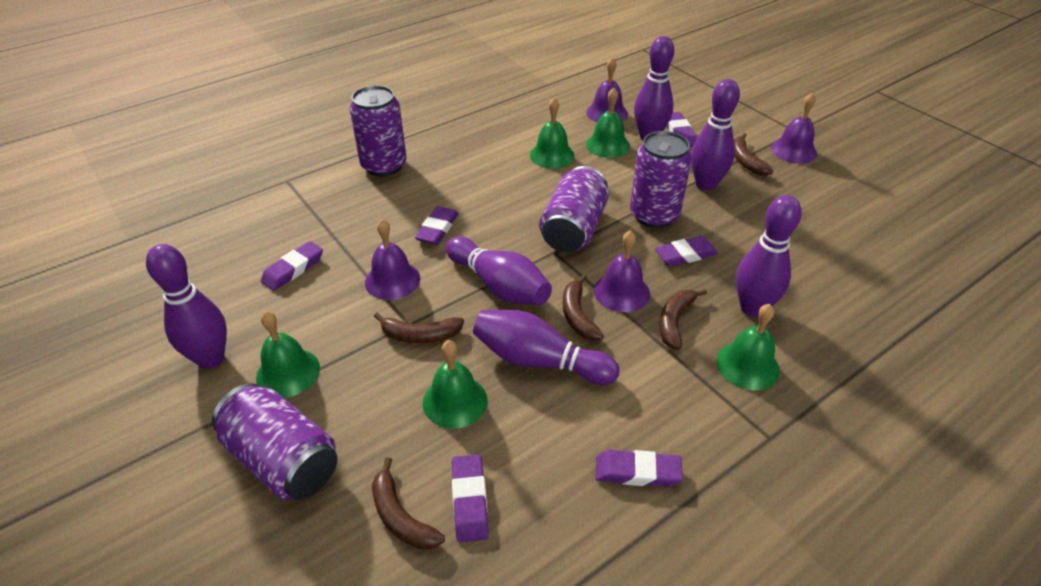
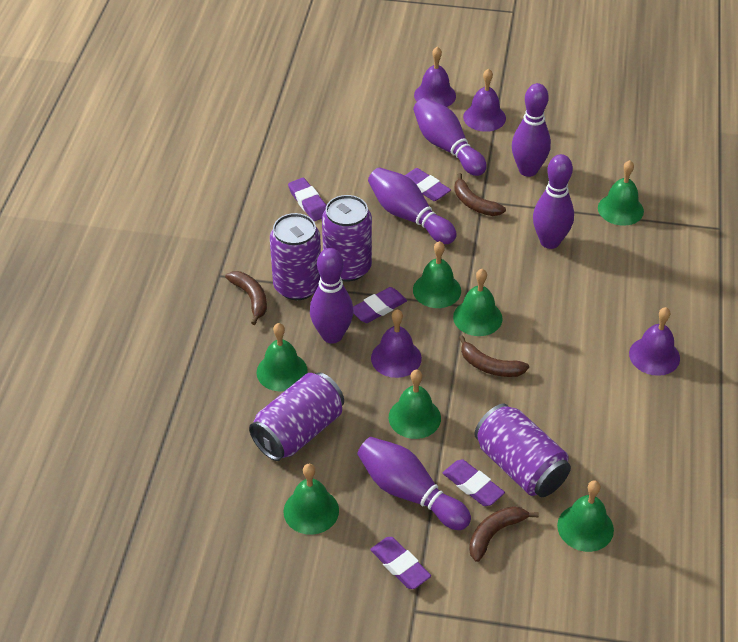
brown banana: 5 -> 4
green bell: 5 -> 7
purple eraser: 6 -> 5

